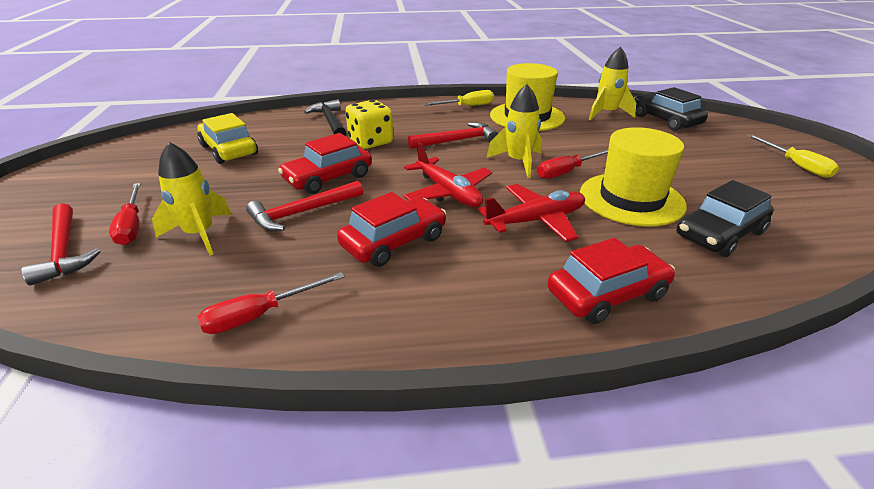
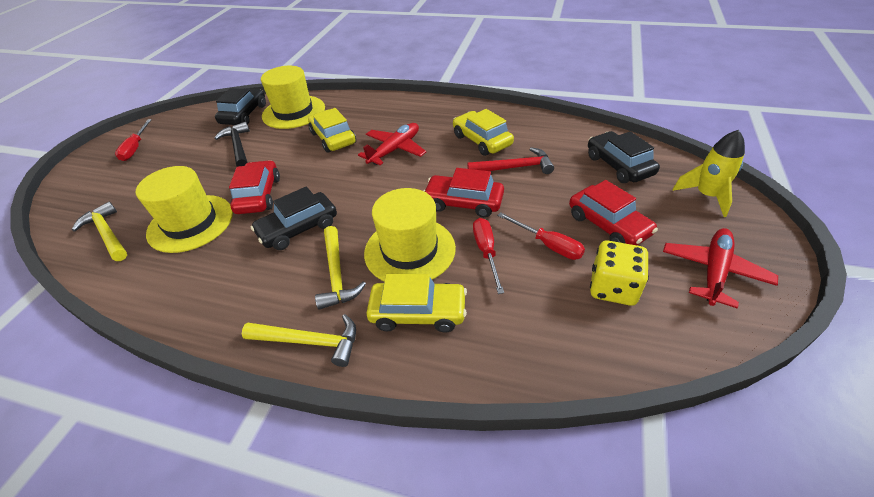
black car: 2 -> 3
red hammer: 3 -> 1
yellow car: 1 -> 3
yellow hammer: 0 -> 3
yellow hat: 2 -> 3
yellow rocket: 3 -> 1
yellow screwdriver: 2 -> 0

